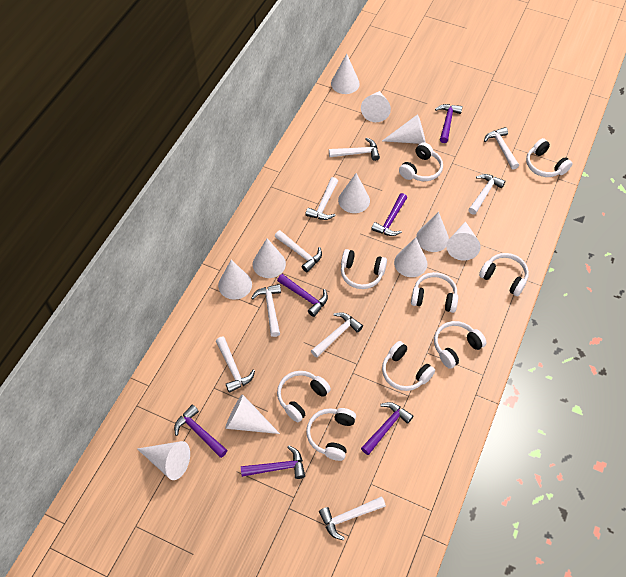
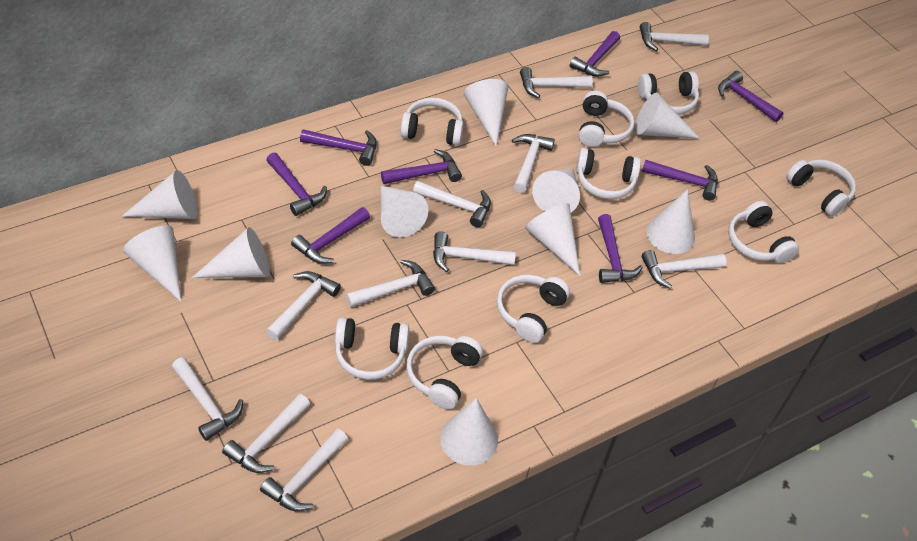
purple hammer: 6 -> 8
white cone: 11 -> 10
white hammer: 9 -> 11

